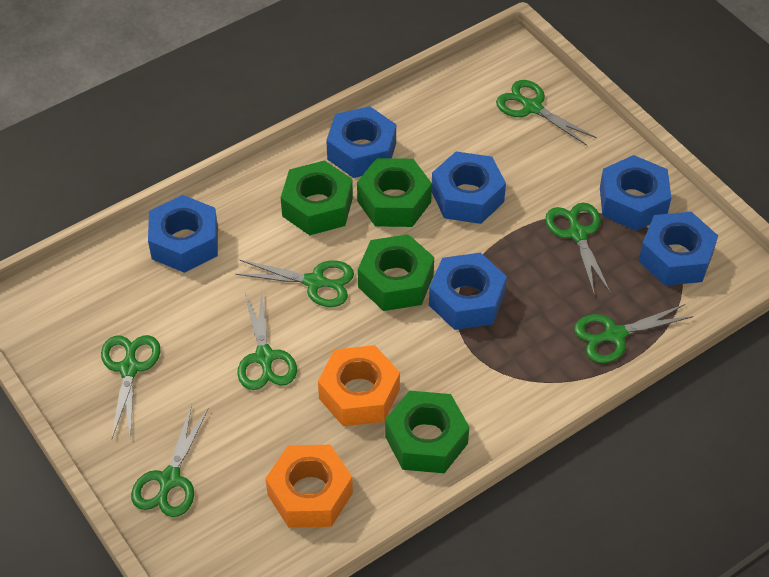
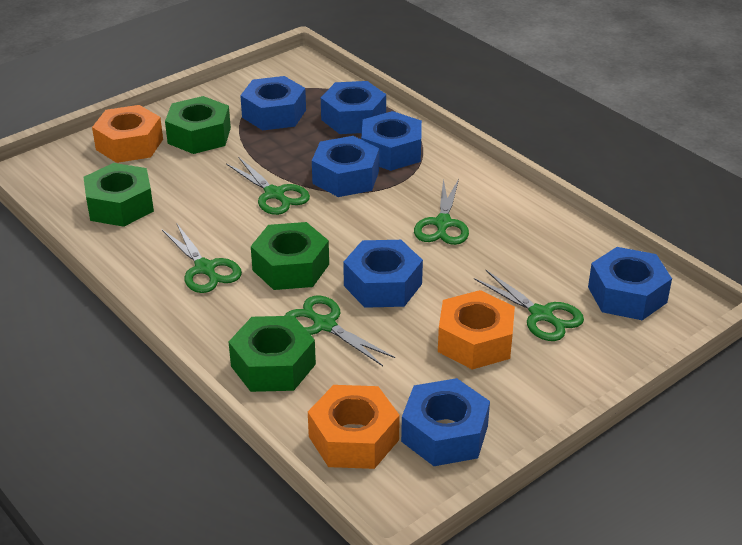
blue nut: 6 -> 7
green scissors: 7 -> 5
orange nut: 2 -> 3

